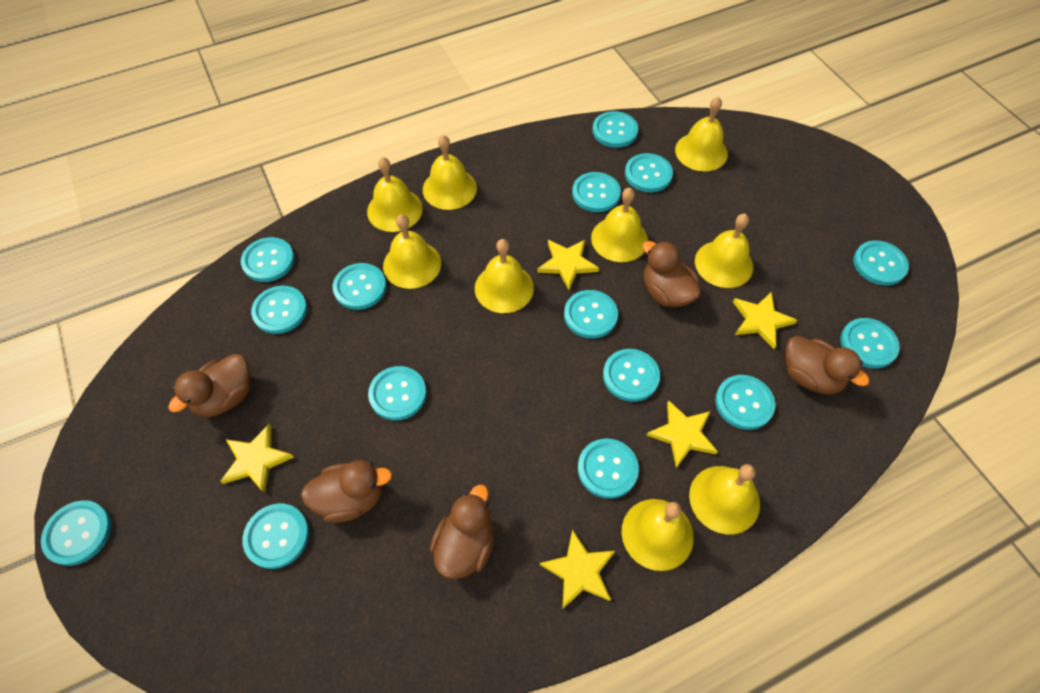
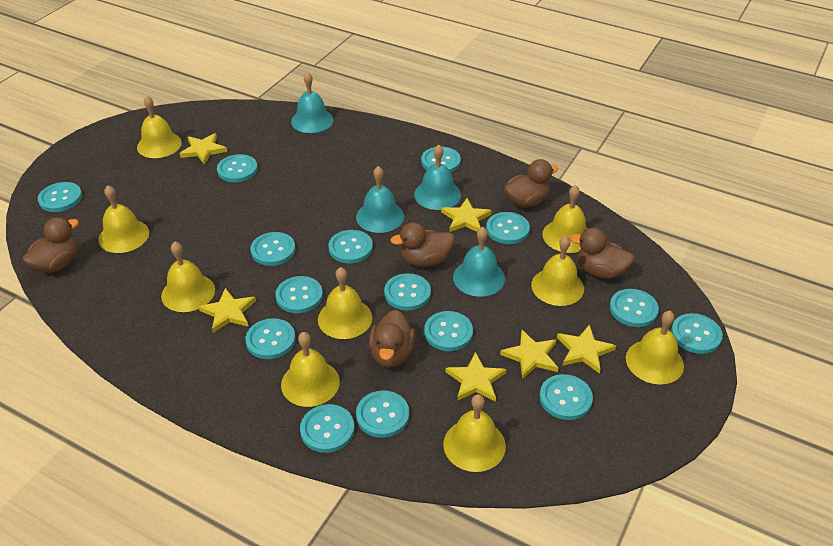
turquoise bell: 0 -> 4
yellow star: 5 -> 6

